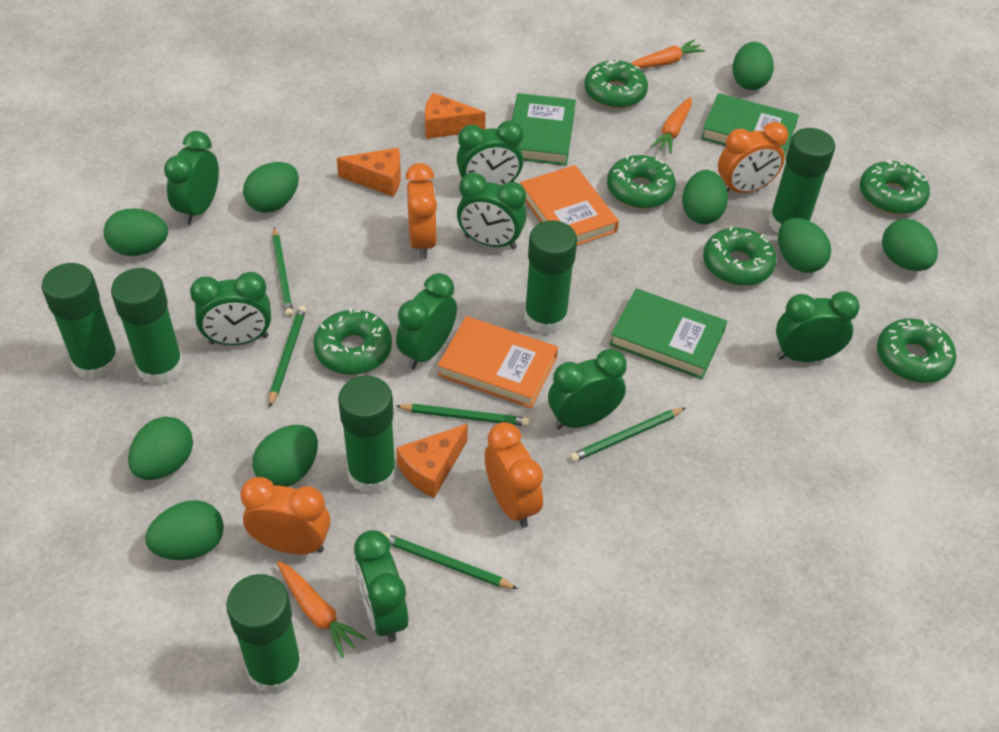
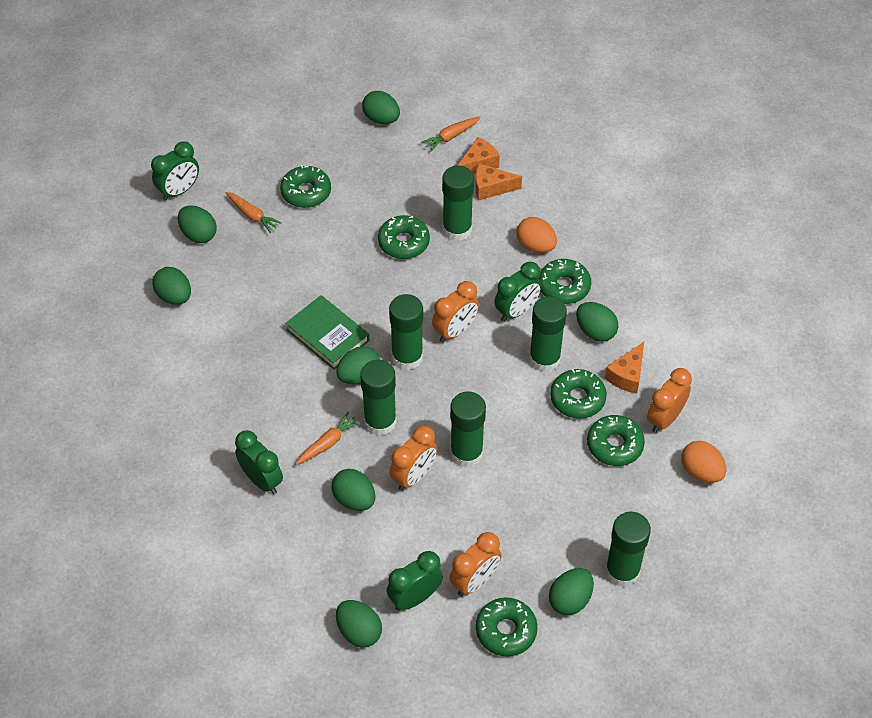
green book: 3 -> 1
green clock: 8 -> 4
green egg: 9 -> 8
green pencil: 5 -> 0
orange book: 2 -> 0
orange egg: 0 -> 2

